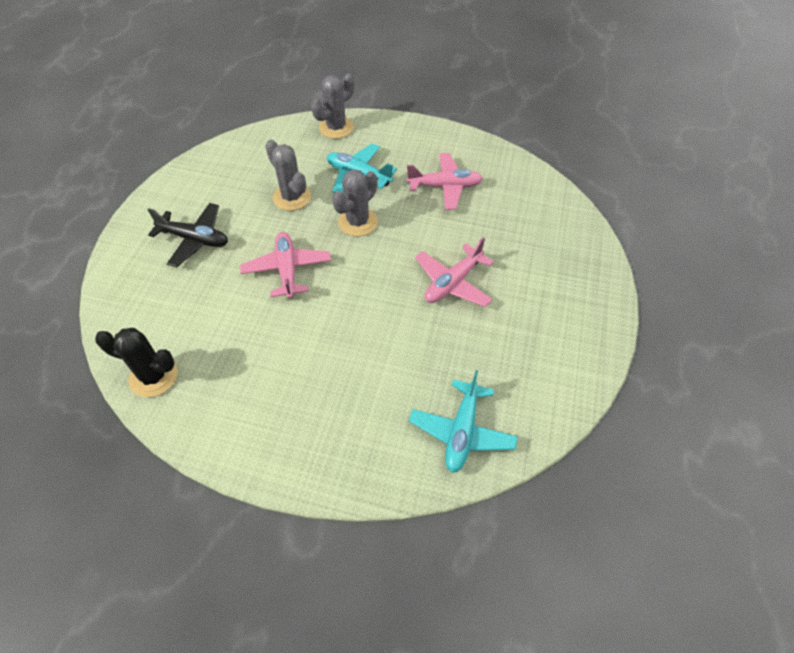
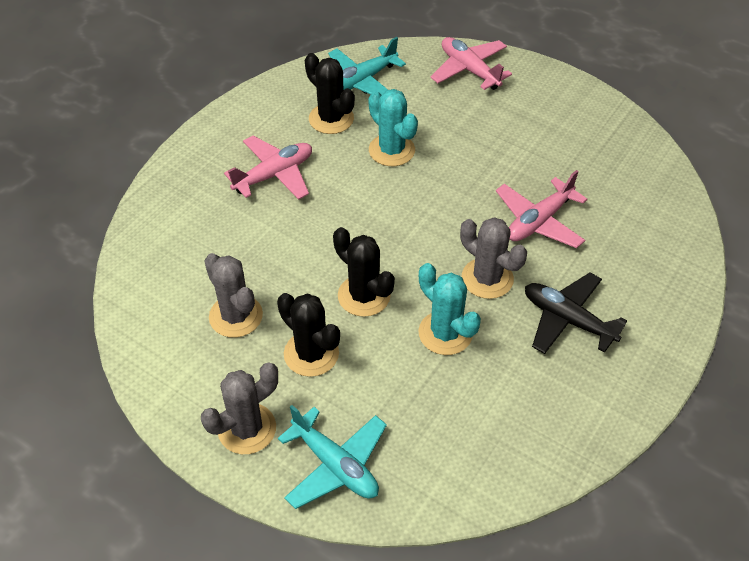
black cactus: 1 -> 3
turquoise cactus: 0 -> 2

